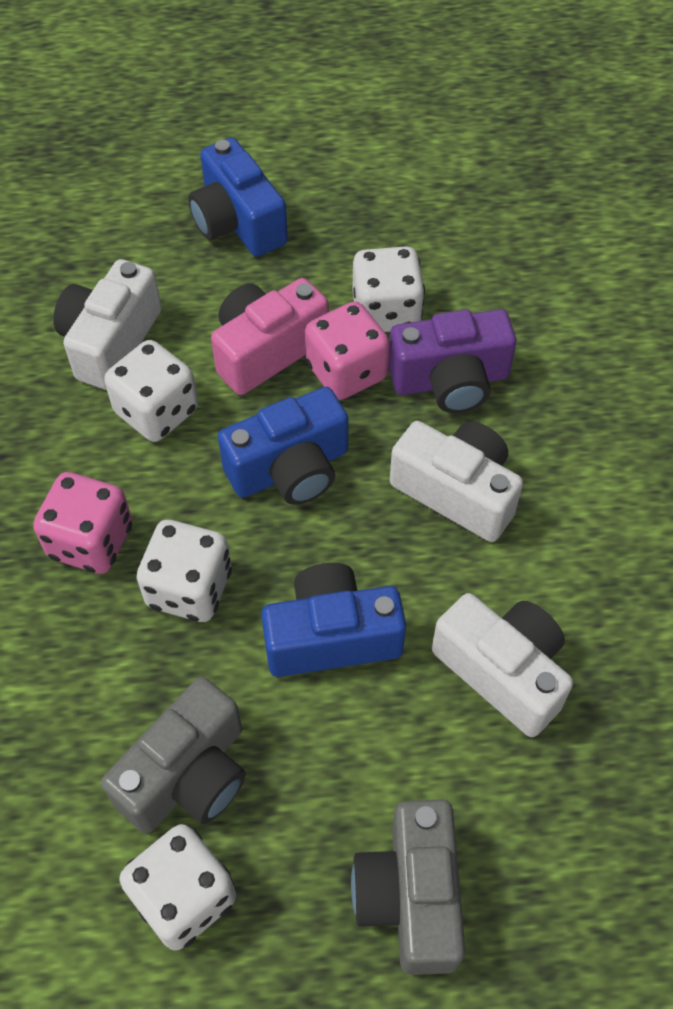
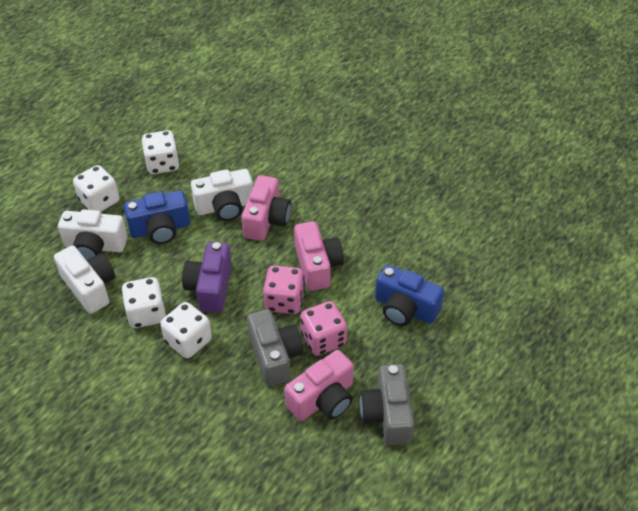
blue camera: 3 -> 2
pink camera: 1 -> 3

